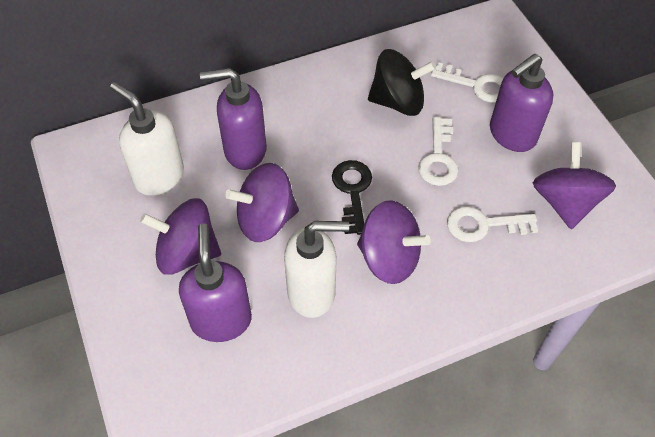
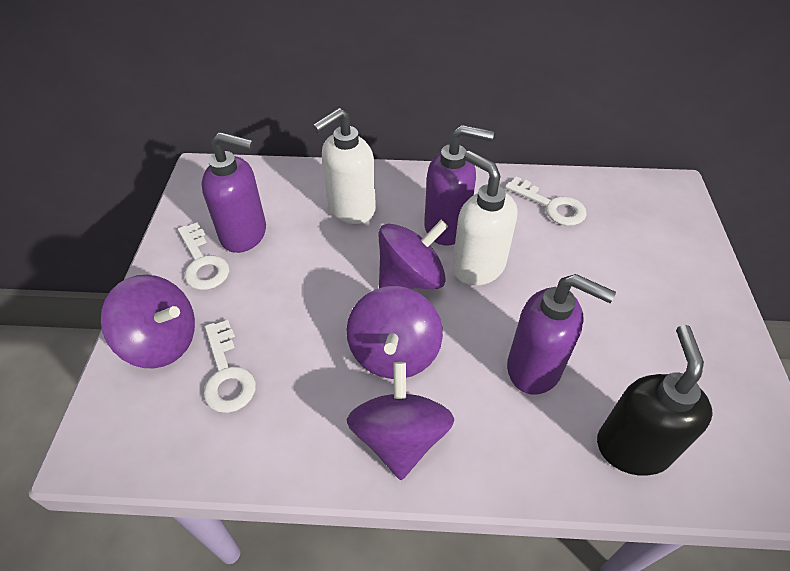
black key: 1 -> 0
black soap dispenser: 0 -> 1
black spinning top: 1 -> 0

